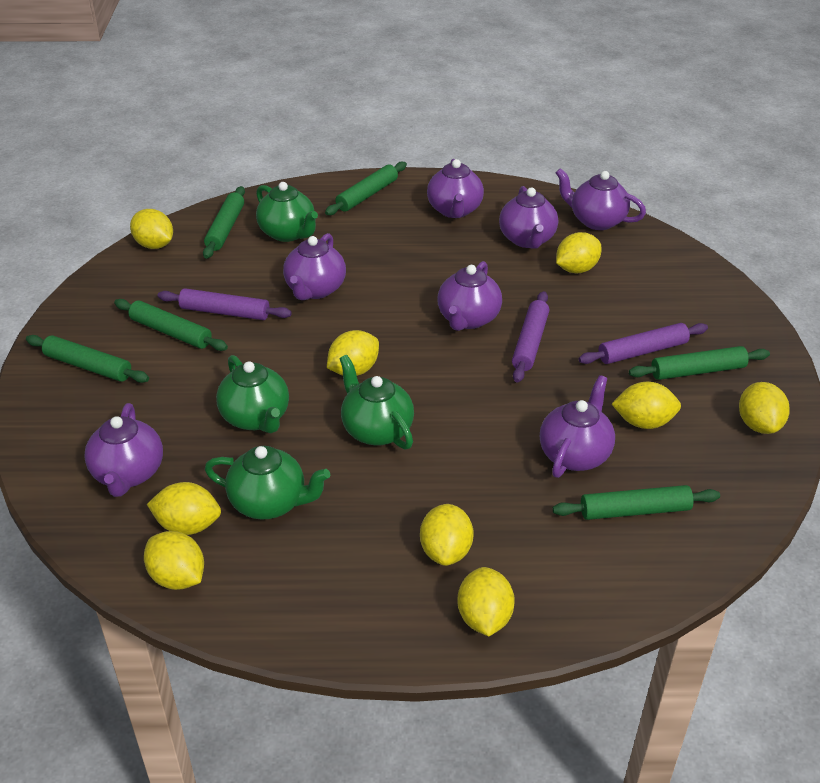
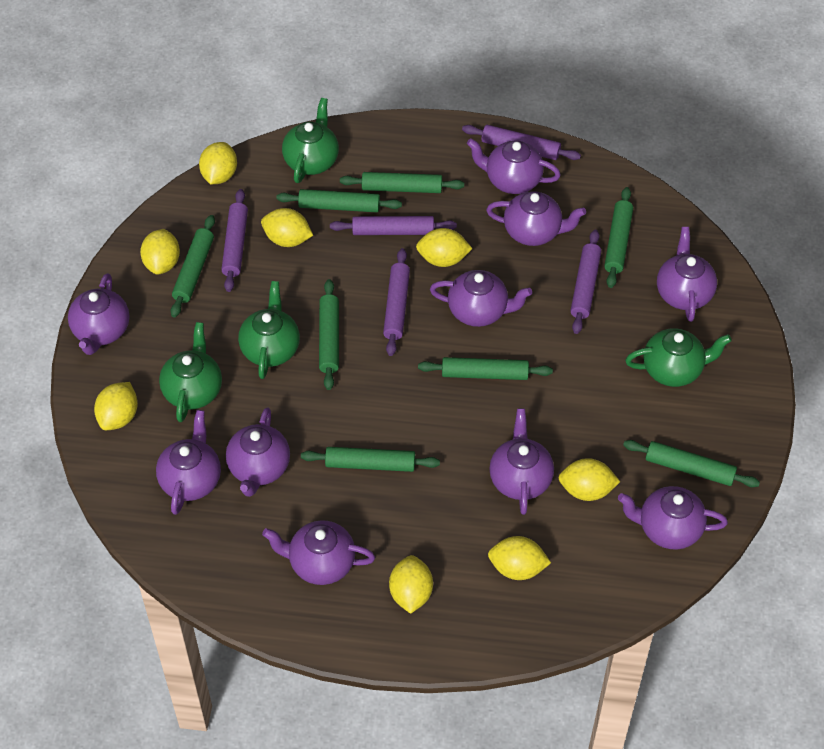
green rolling pin: 6 -> 8
purple rolling pin: 3 -> 5
purple teapot: 7 -> 10
yellow lemon: 9 -> 8

